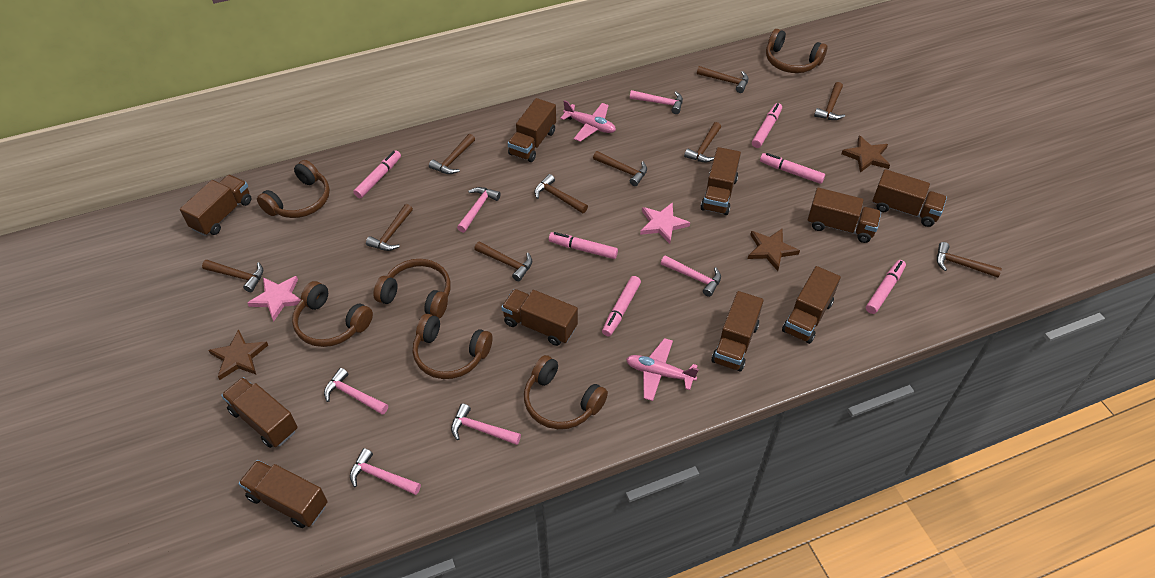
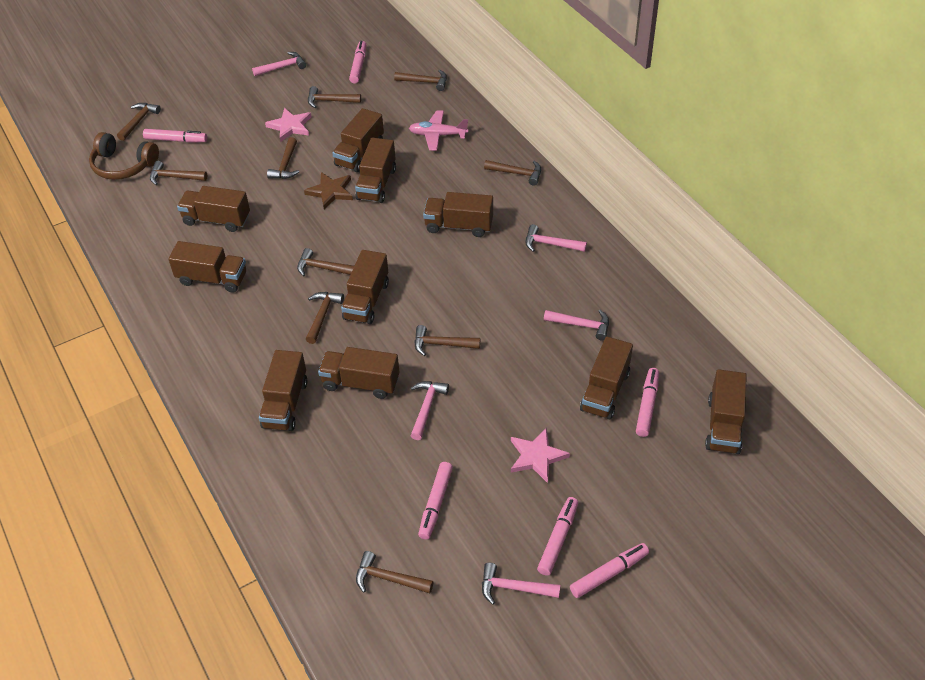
brown headphones: 6 -> 1
brown star: 3 -> 1
pink hammer: 6 -> 5
pink plane: 2 -> 1

